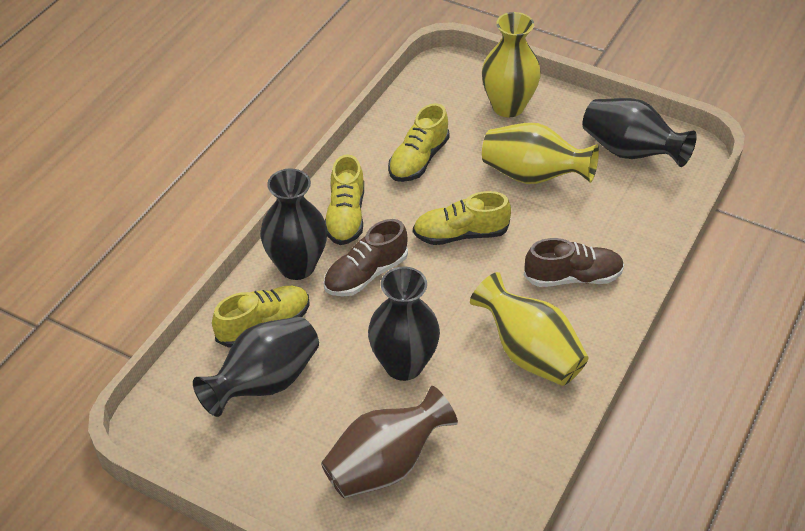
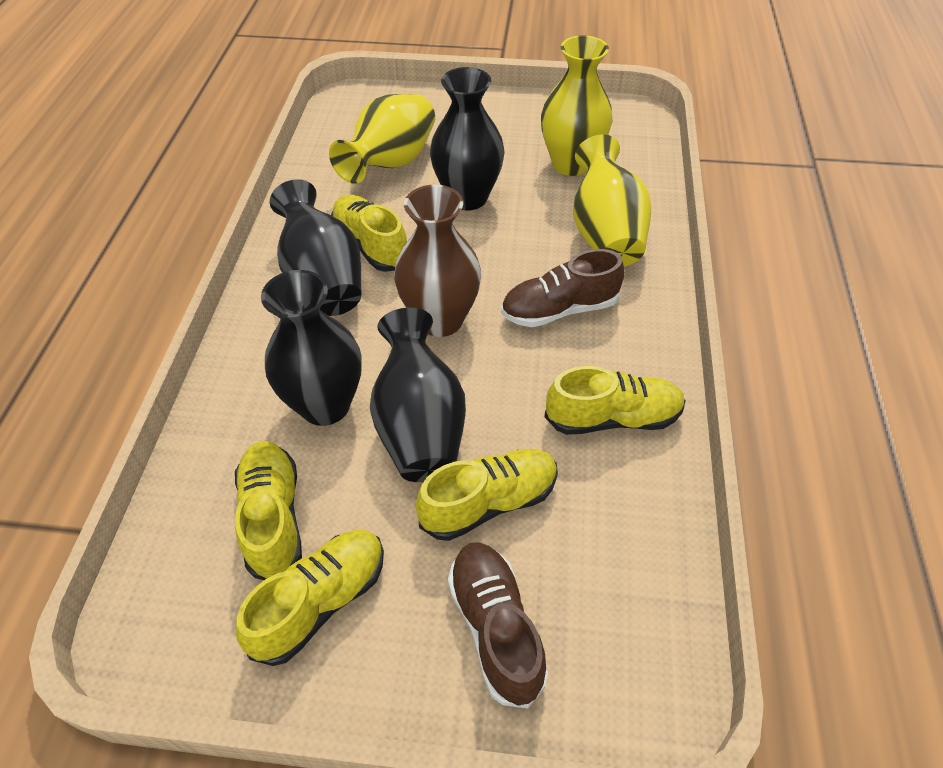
yellow shoe: 4 -> 5

